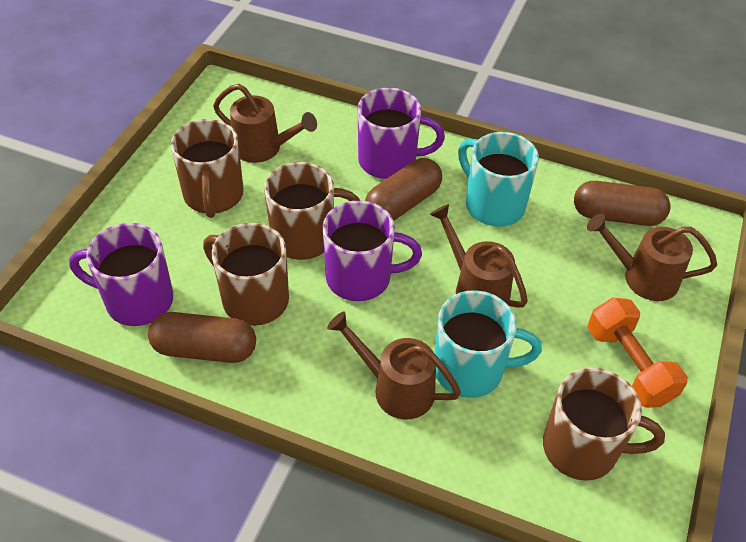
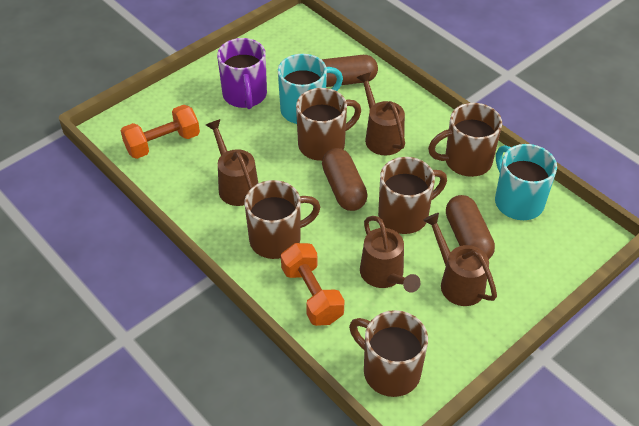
brown mug: 4 -> 5
orange dumbbell: 1 -> 2
purple mug: 3 -> 1

